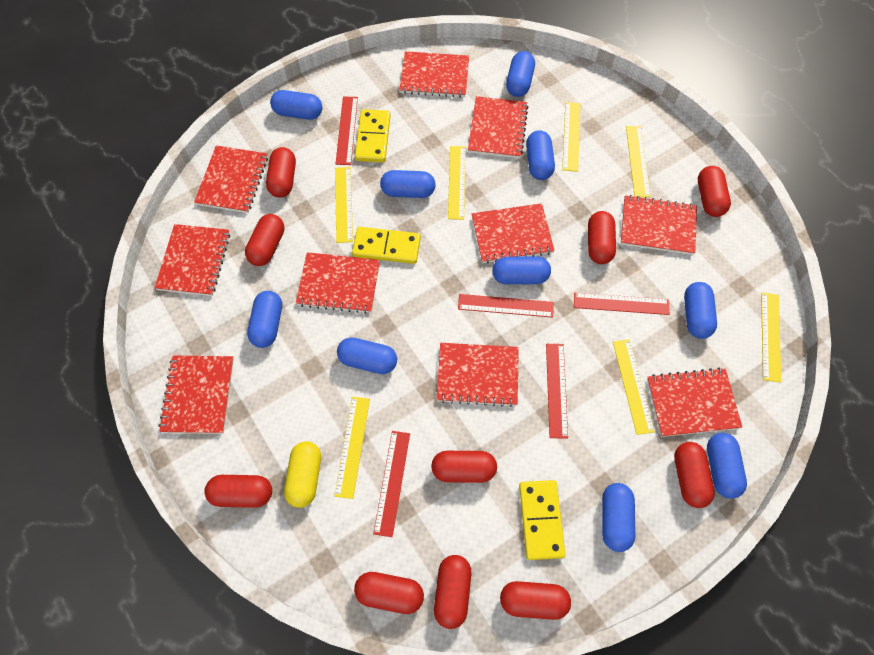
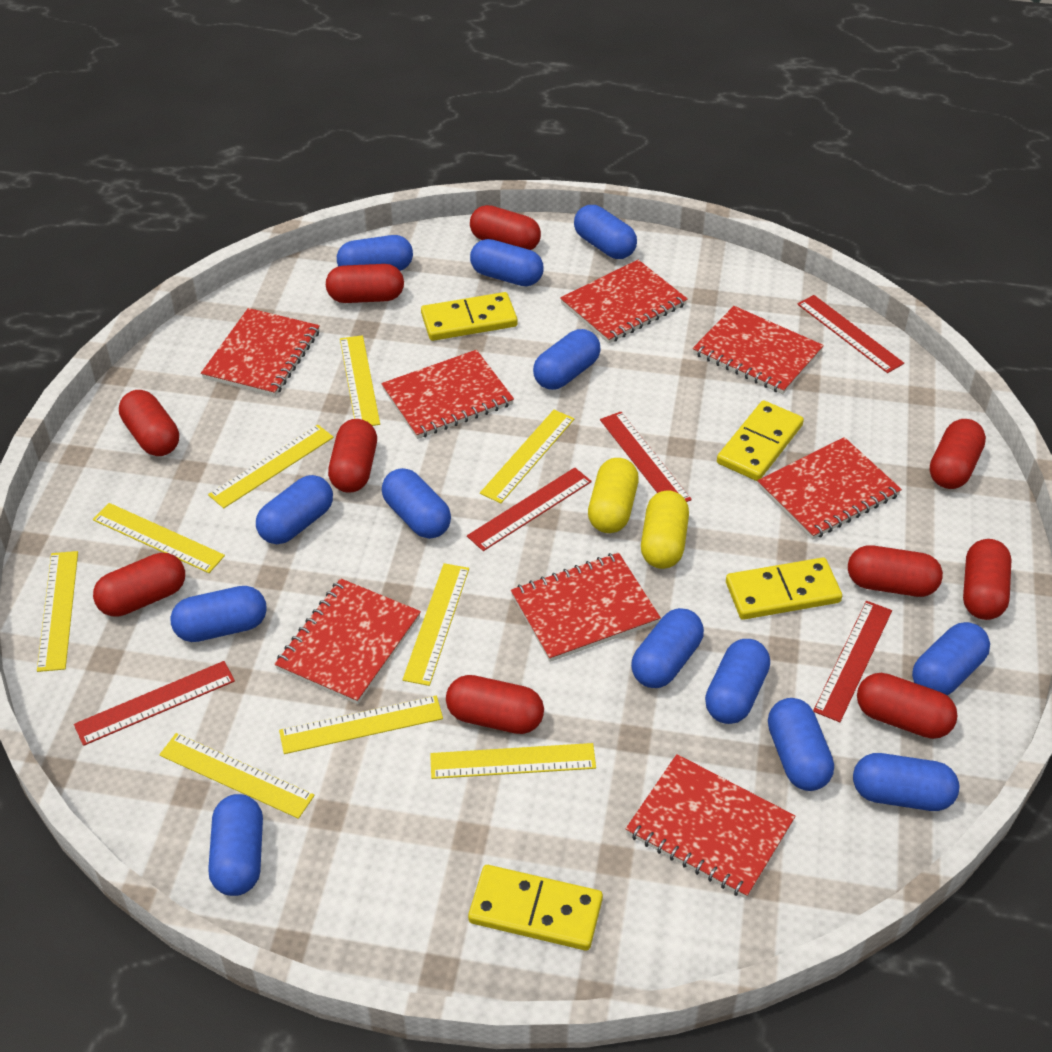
blue capsule: 10 -> 13
red notebook: 10 -> 8
yellow capsule: 1 -> 2
yellow domino: 3 -> 4
yellow ruler: 7 -> 9

